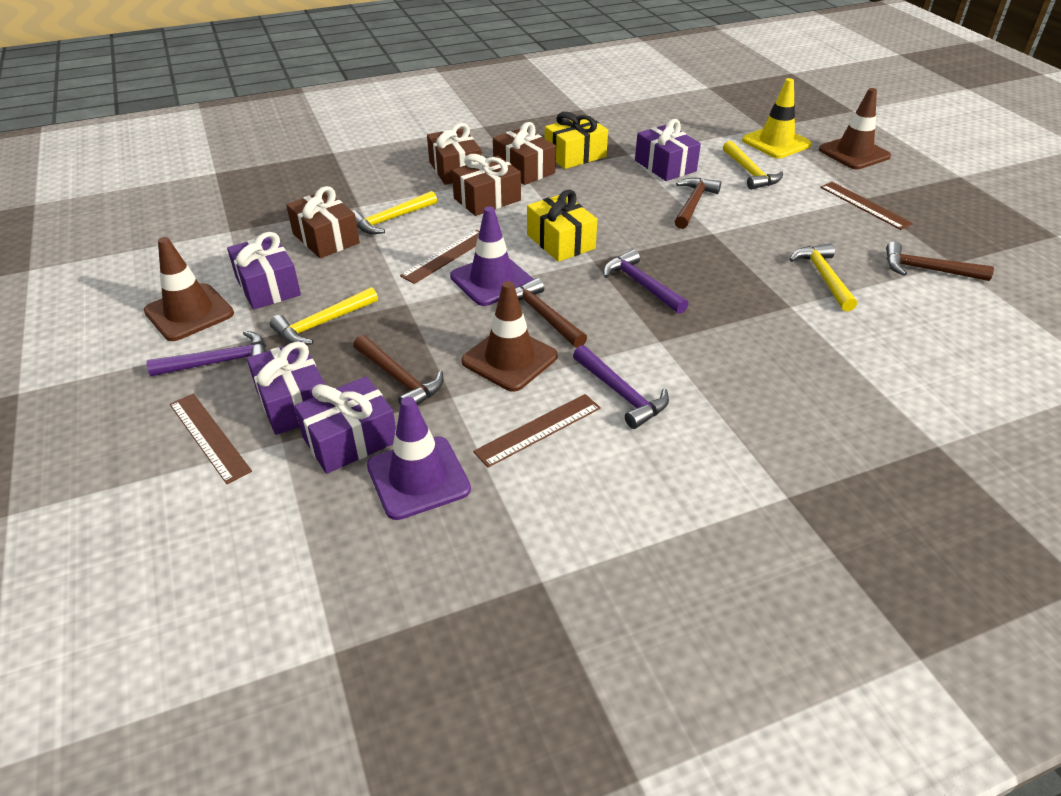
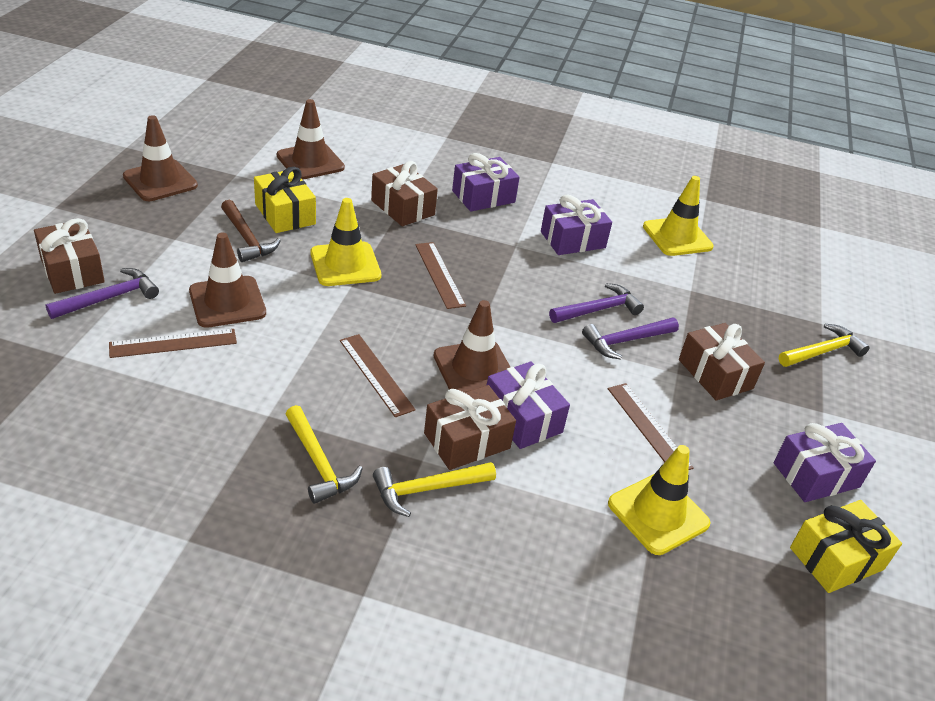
brown hammer: 4 -> 1
brown traffic cone: 3 -> 4
purple traffic cone: 2 -> 0
yellow hammer: 4 -> 3
yellow traffic cone: 1 -> 3

